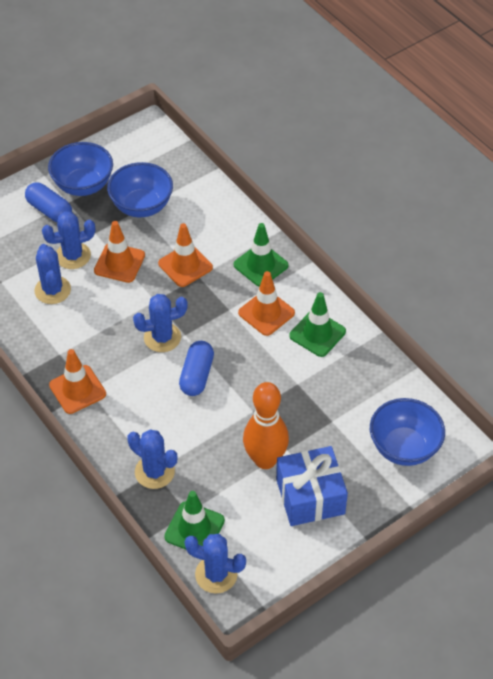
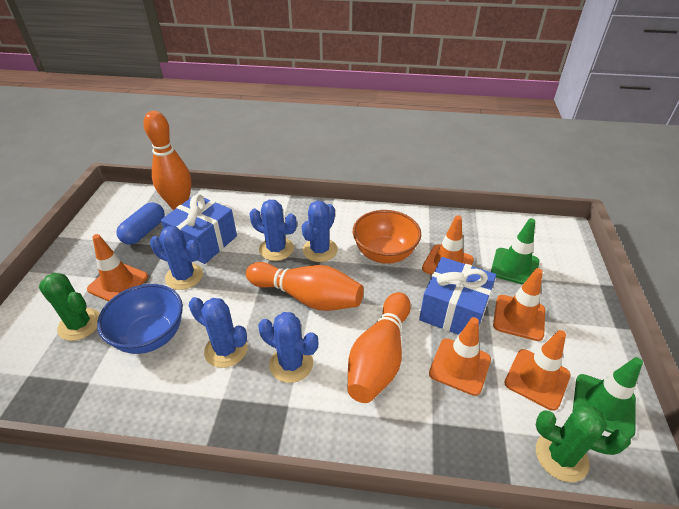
blue bowl: 3 -> 1
blue capsule: 2 -> 1
blue gift: 1 -> 2
green cactus: 0 -> 2
green traffic cone: 3 -> 2
orange bowl: 0 -> 1
orange bowling pin: 1 -> 3
orange traffic cone: 4 -> 5

